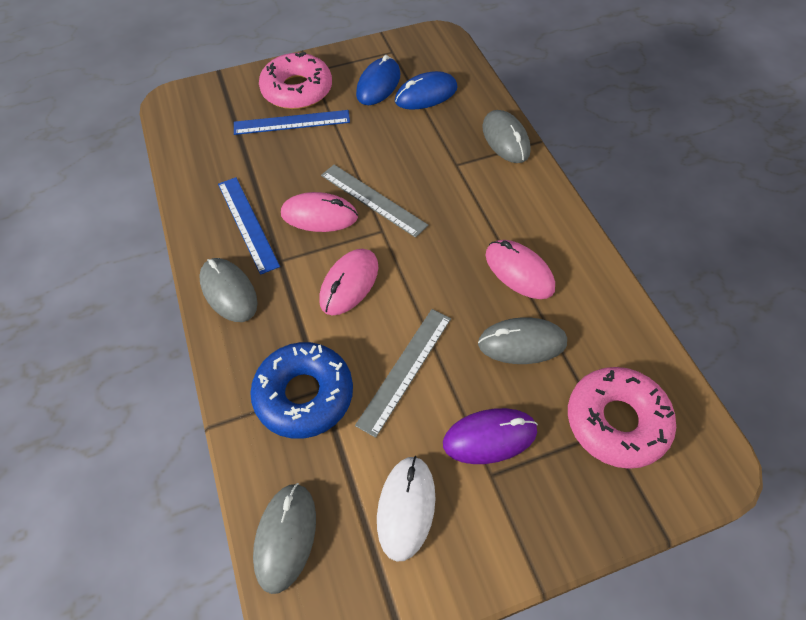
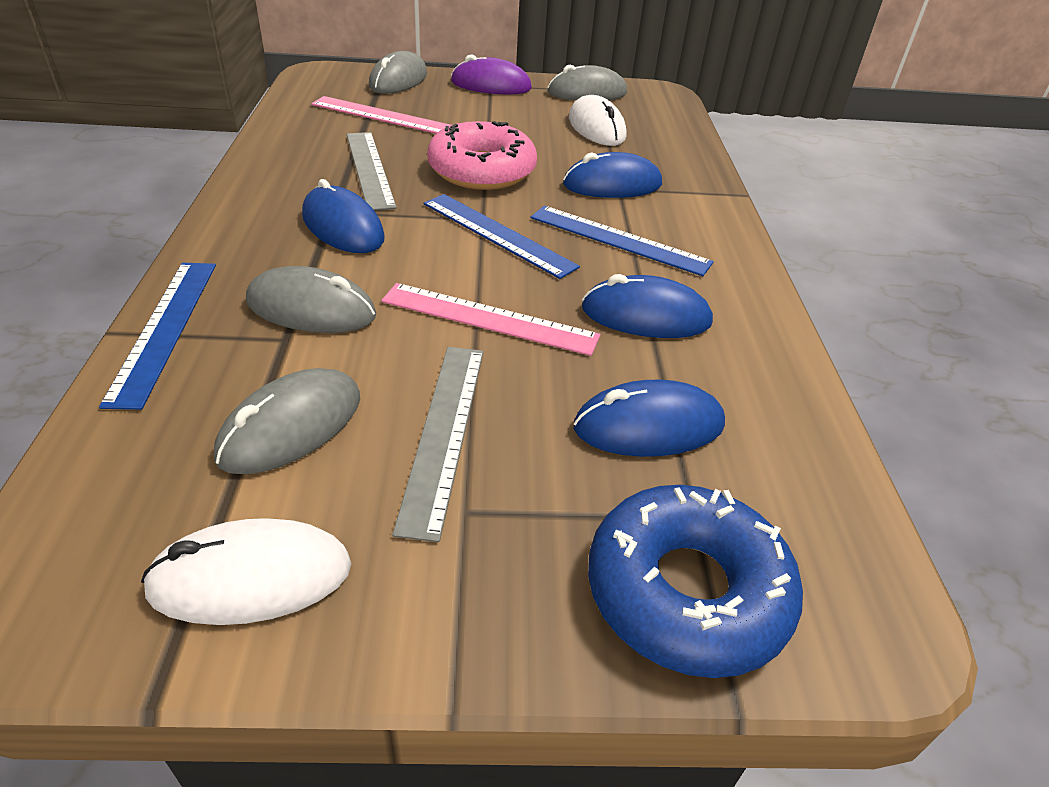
blue mouse: 2 -> 4
blue ruler: 2 -> 3
pink donut: 2 -> 1
pink mouse: 3 -> 0
pink ruler: 0 -> 2
white mouse: 1 -> 2

